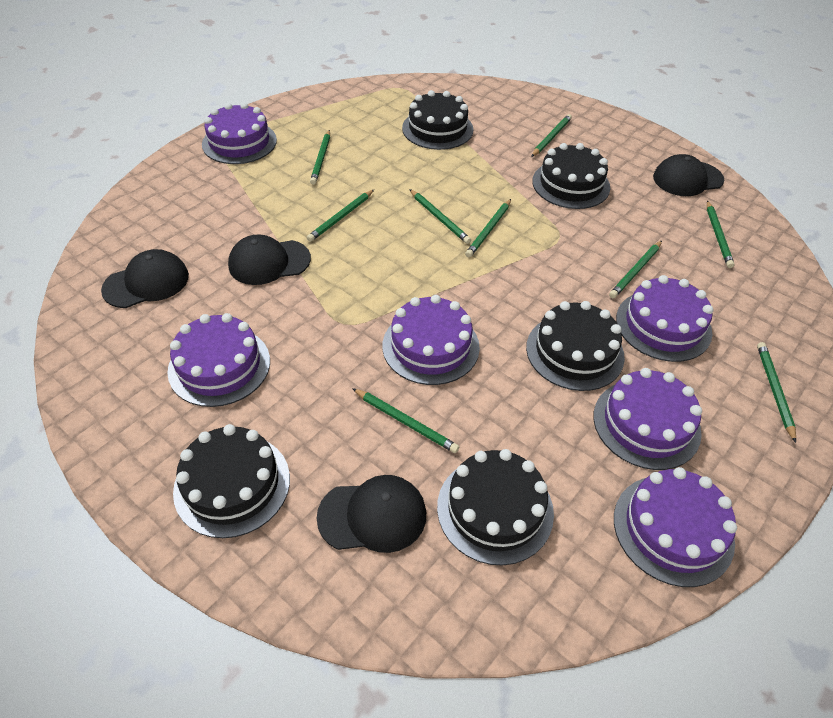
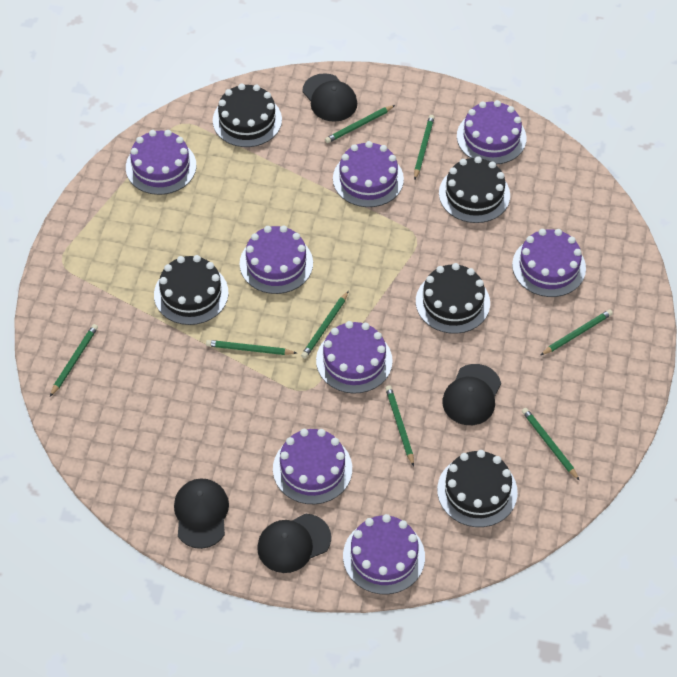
green pencil: 9 -> 8
purple cake: 6 -> 8

